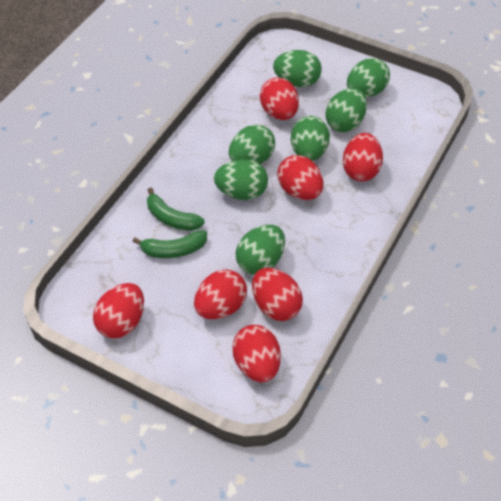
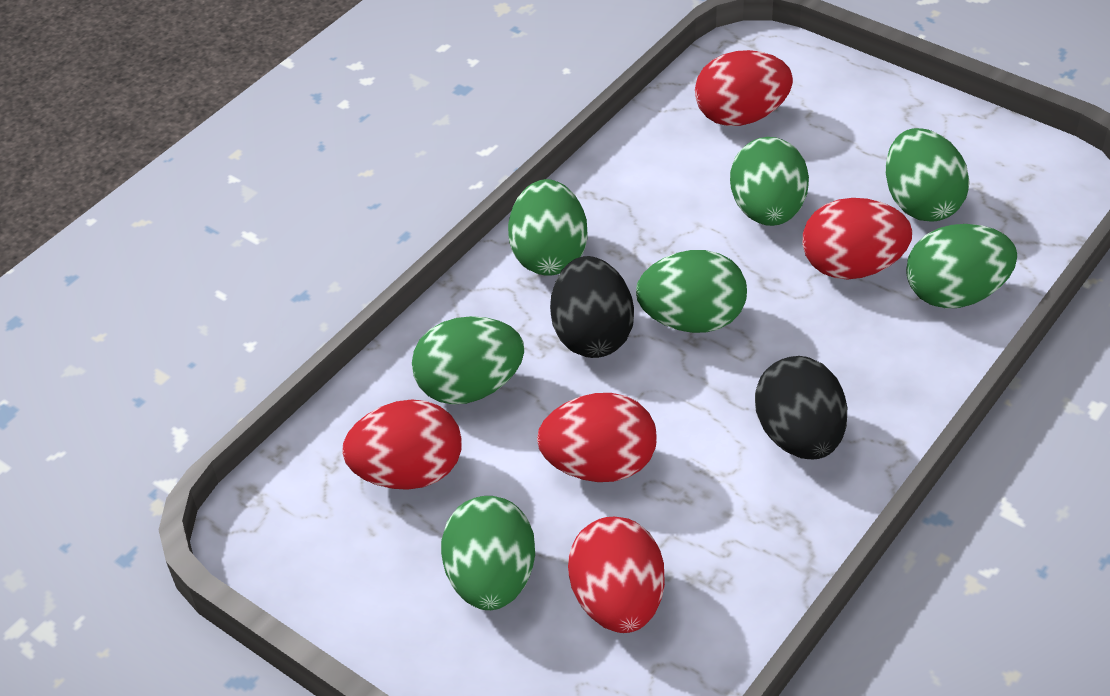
black egg: 0 -> 2
green banana: 2 -> 0
red egg: 7 -> 5

